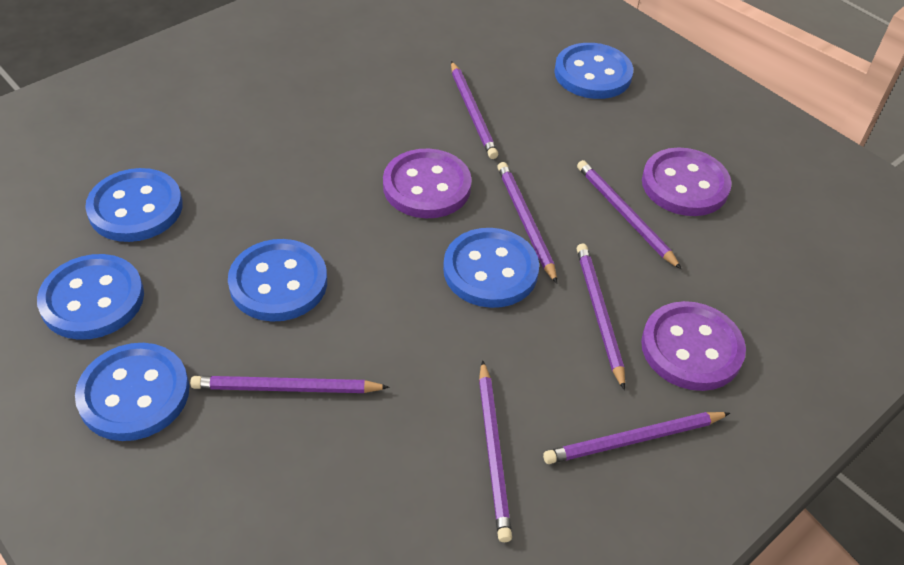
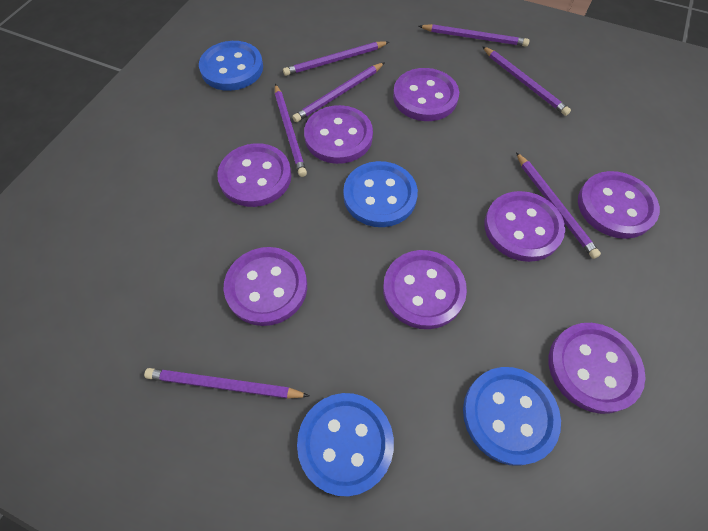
blue button: 6 -> 4
purple button: 3 -> 8

